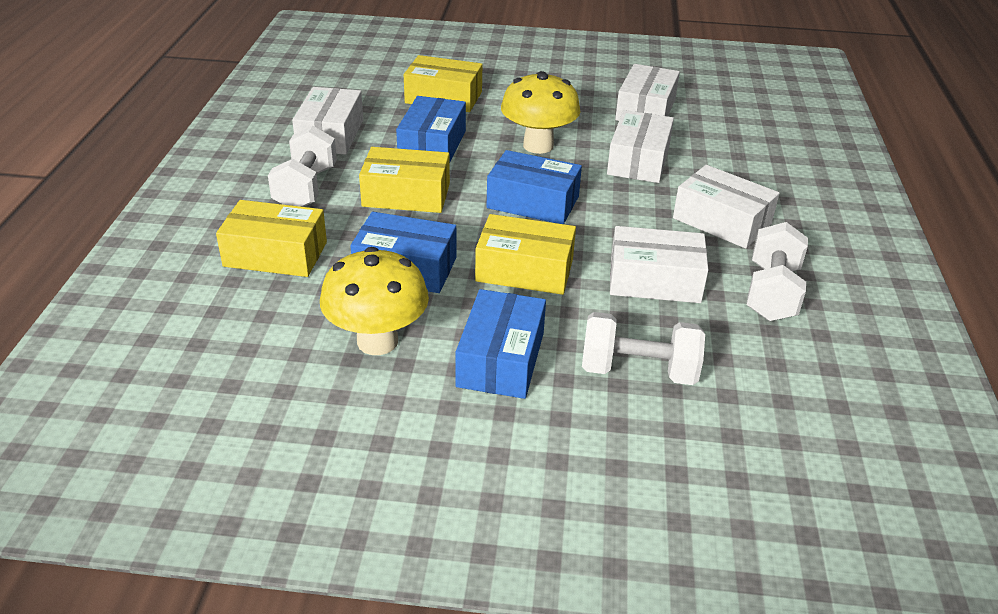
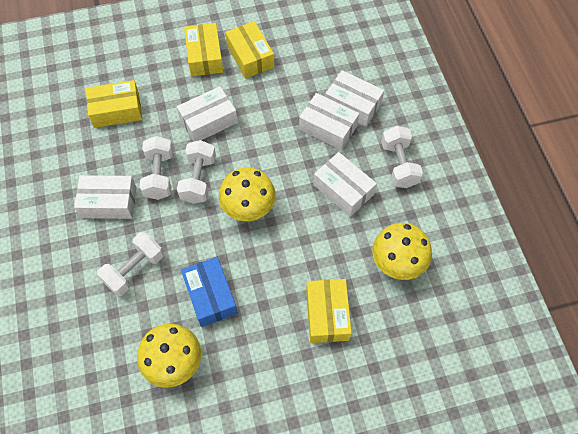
blue box: 4 -> 1
white dumbbell: 3 -> 4
yellow mushroom: 2 -> 3

